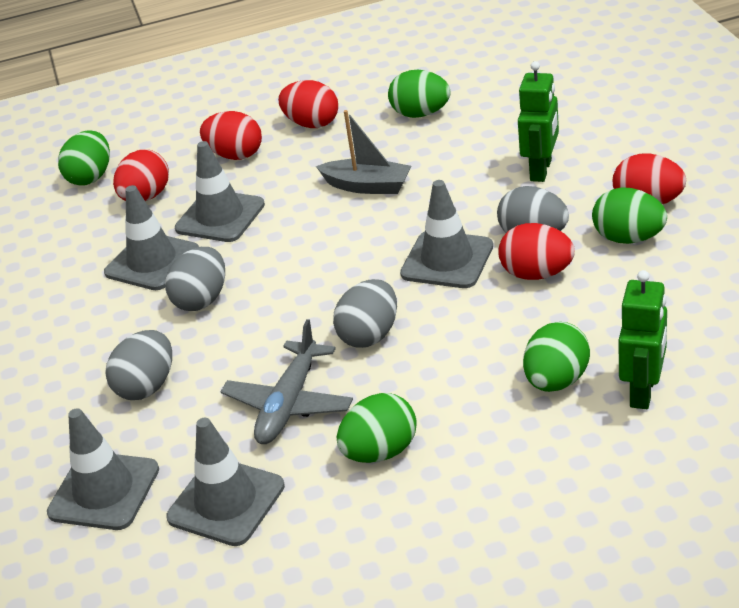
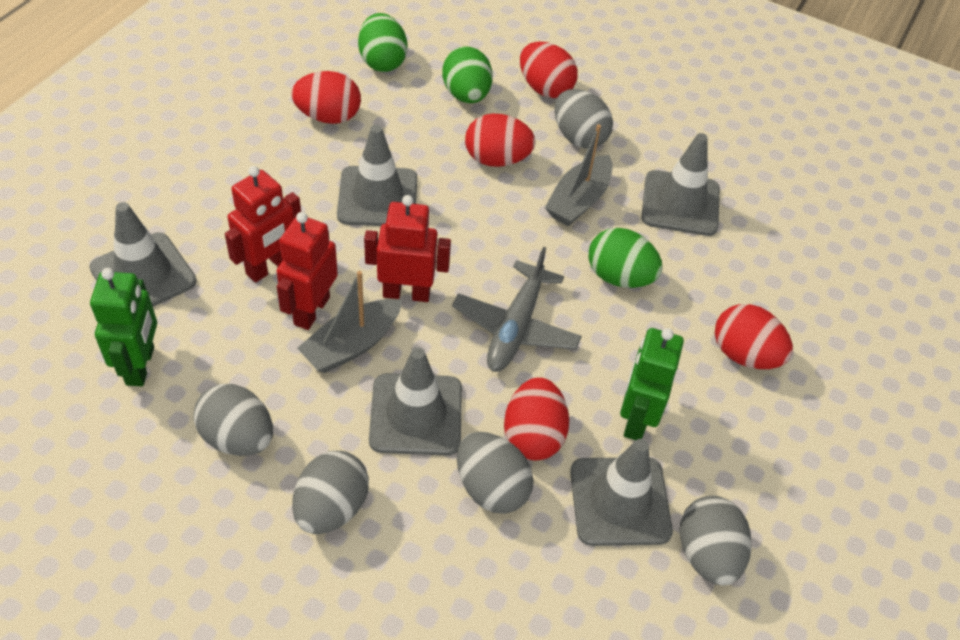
green egg: 5 -> 3
grey boat: 1 -> 2
grey egg: 4 -> 5
red robot: 0 -> 3

